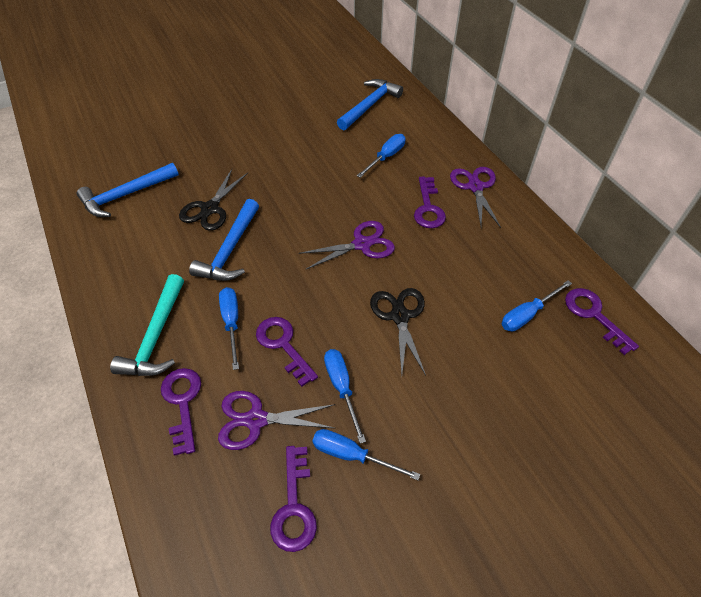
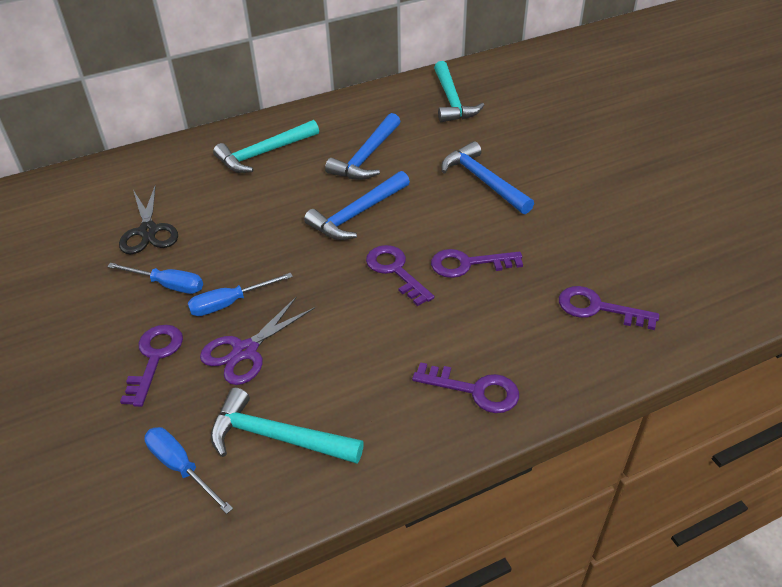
black scissors: 2 -> 1
blue screwdriver: 5 -> 3
purple scissors: 3 -> 1
turquoise hammer: 1 -> 3

